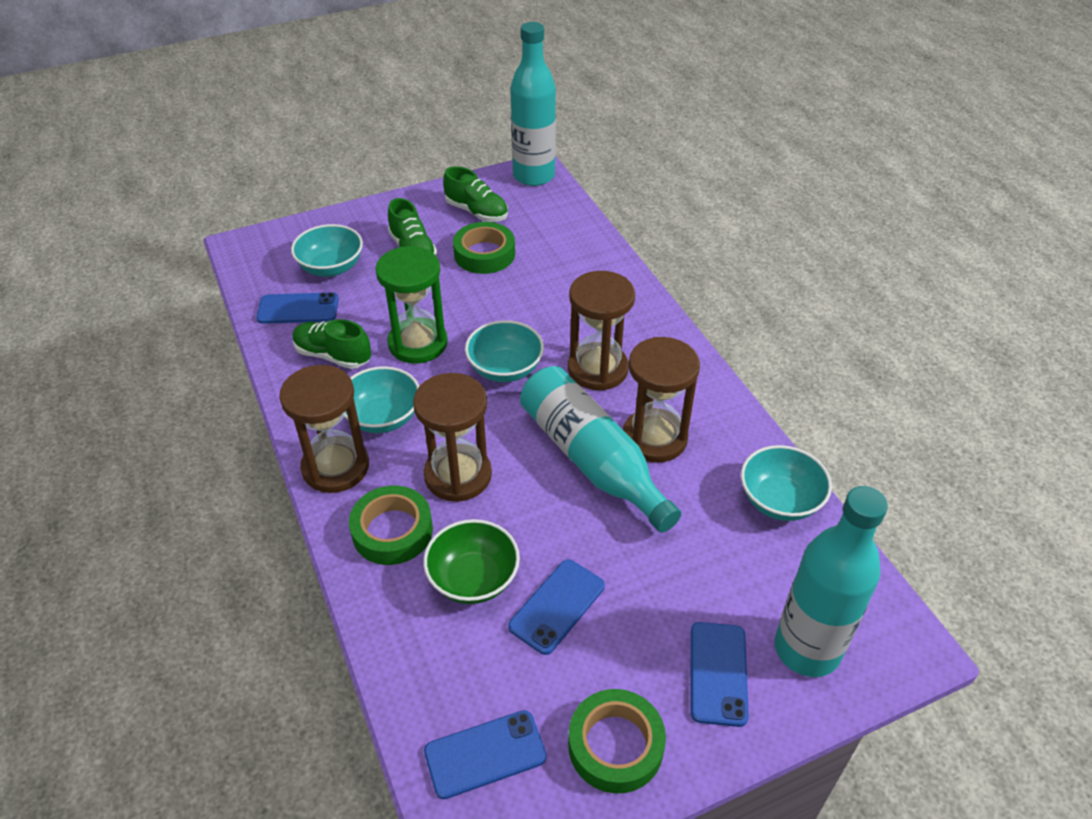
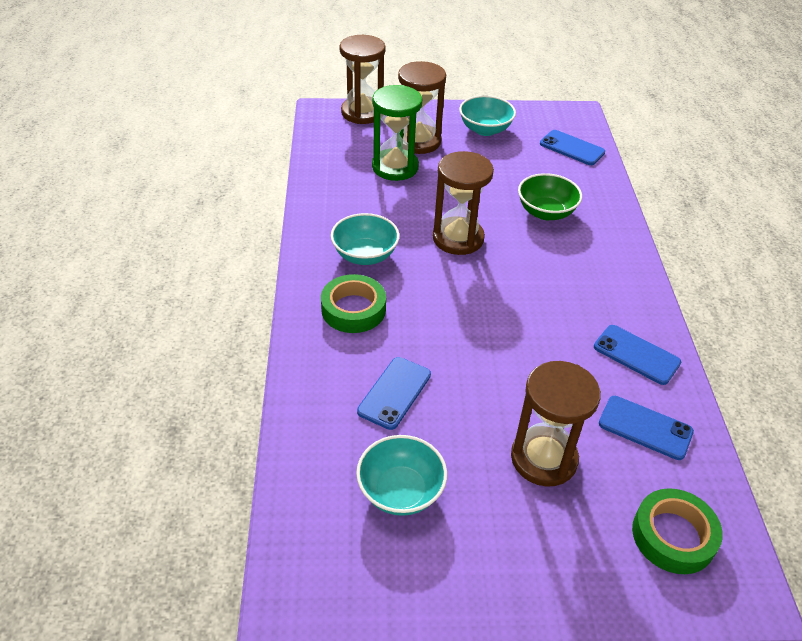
green shoe: 3 -> 0
green tape: 3 -> 2
turquoise bottle: 3 -> 0
turquoise bowl: 4 -> 3

